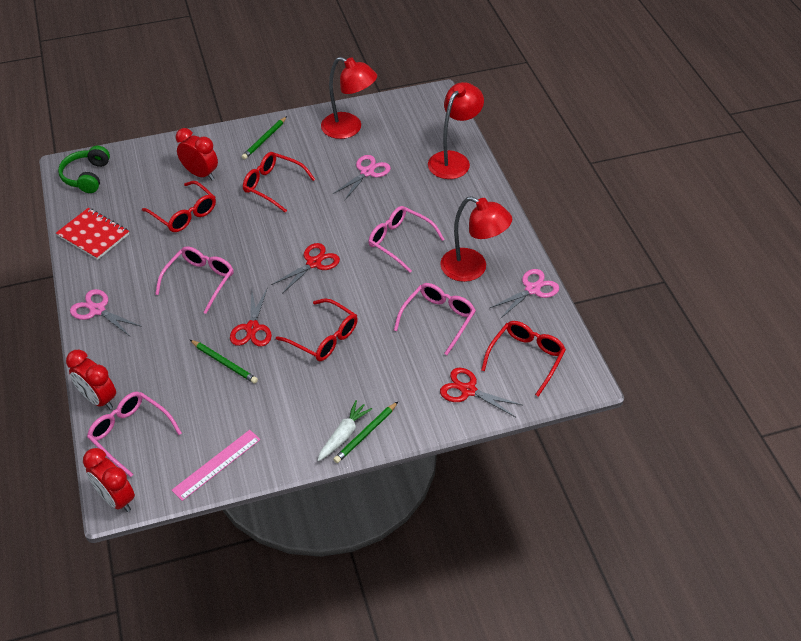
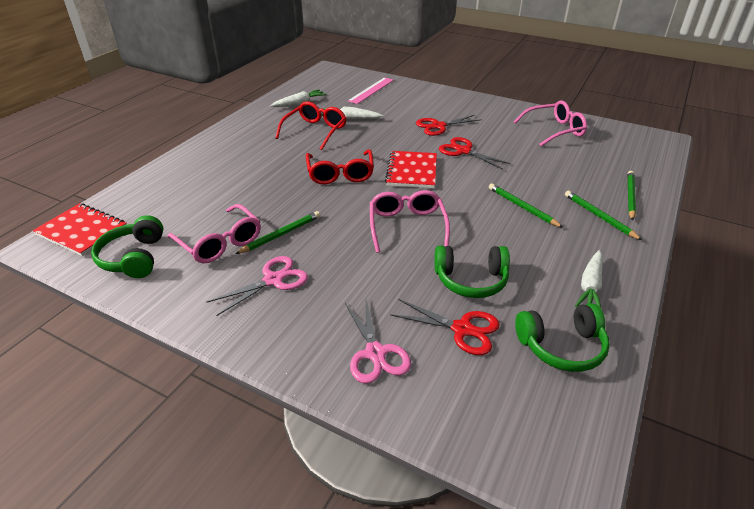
green headphones: 1 -> 3
green pencil: 3 -> 4
pink glasses: 4 -> 3
pink scissors: 3 -> 2
red clock: 3 -> 0
red glasses: 4 -> 2
red lamp: 3 -> 0
red notebook: 1 -> 2
white carrot: 1 -> 3

